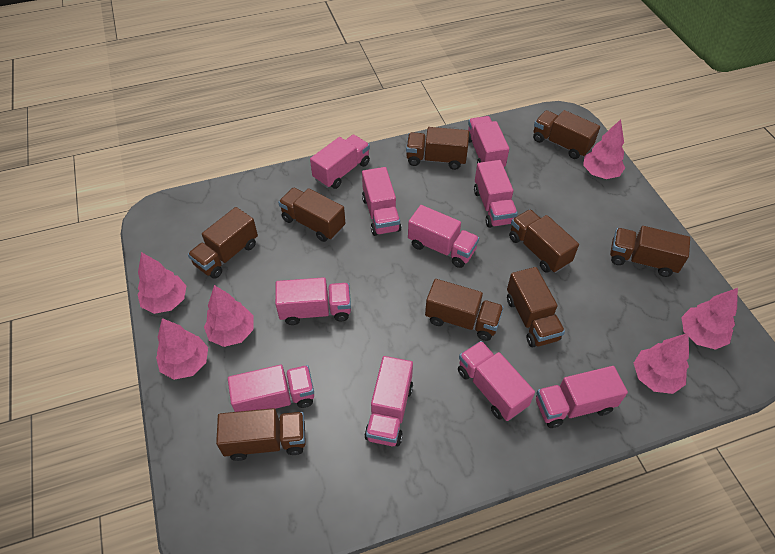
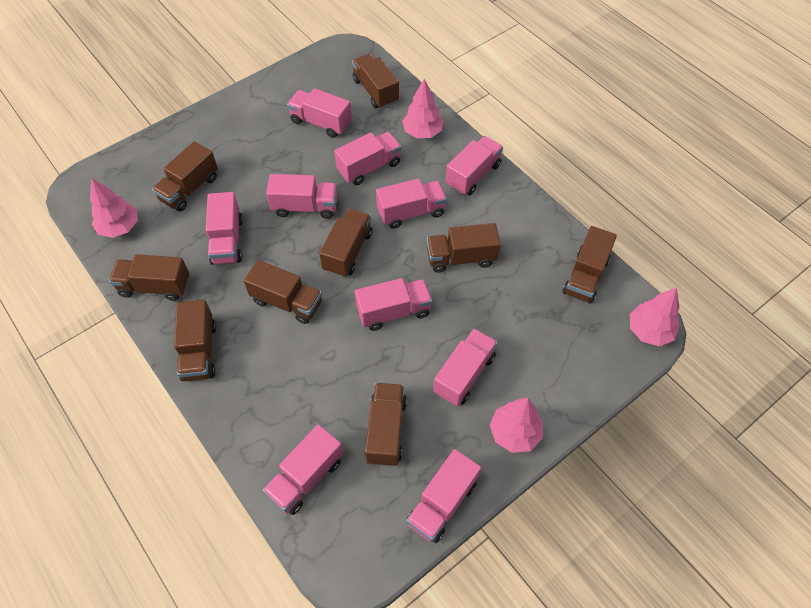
pink tree: 6 -> 4

